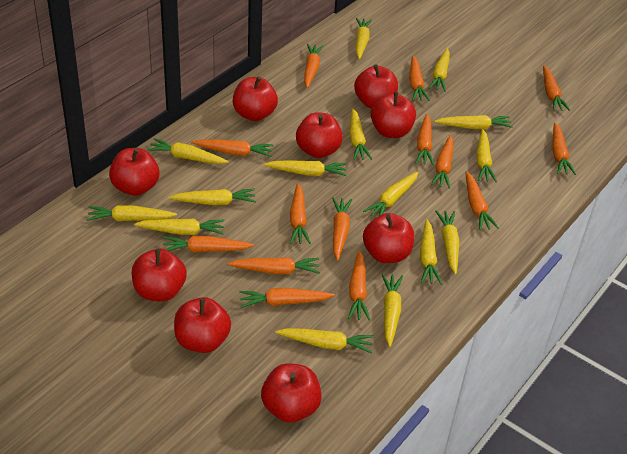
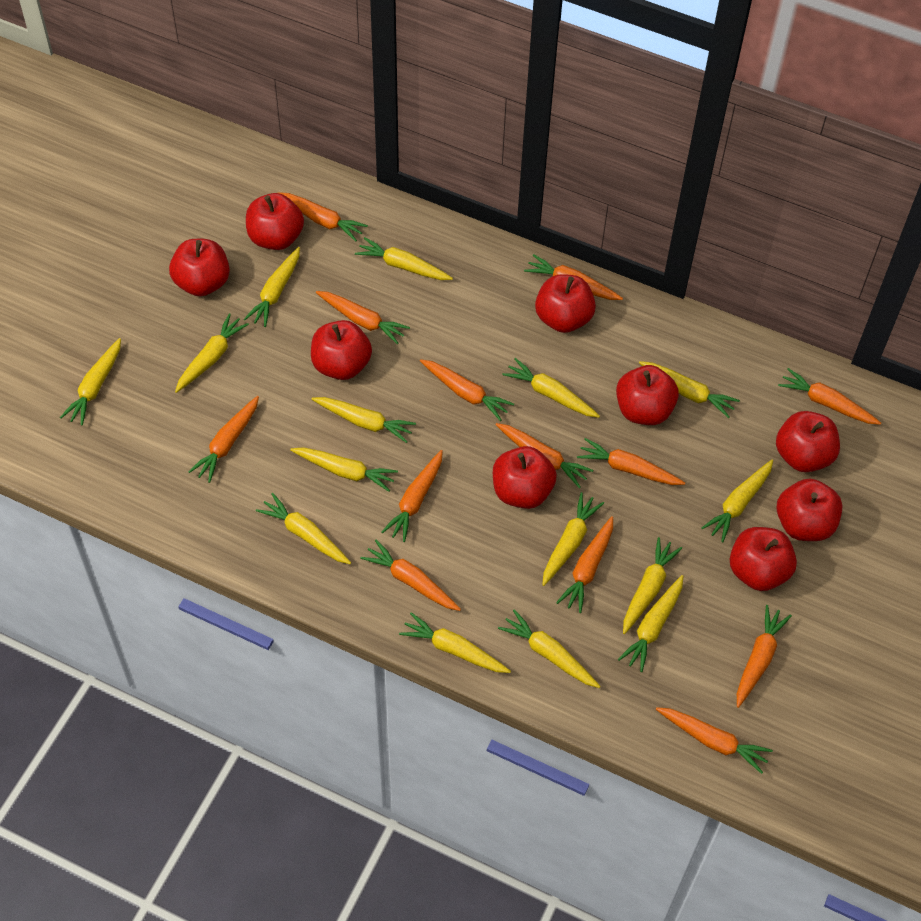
orange carrot: 14 -> 13

